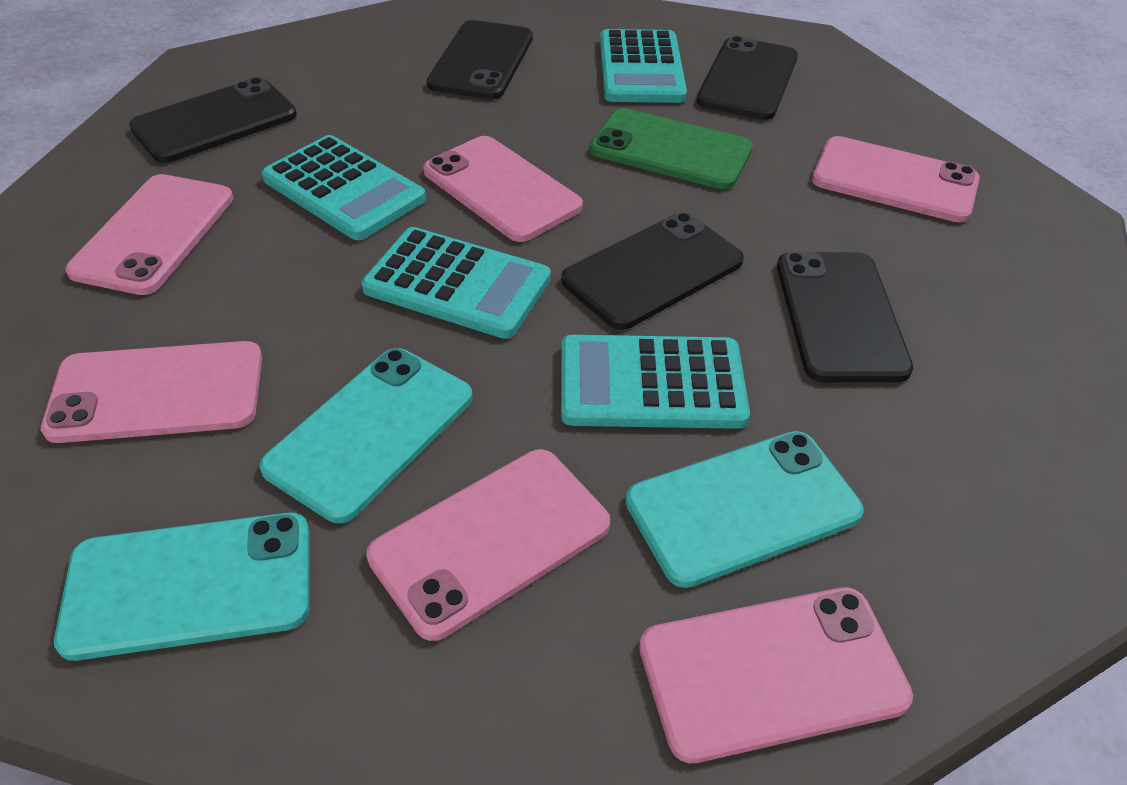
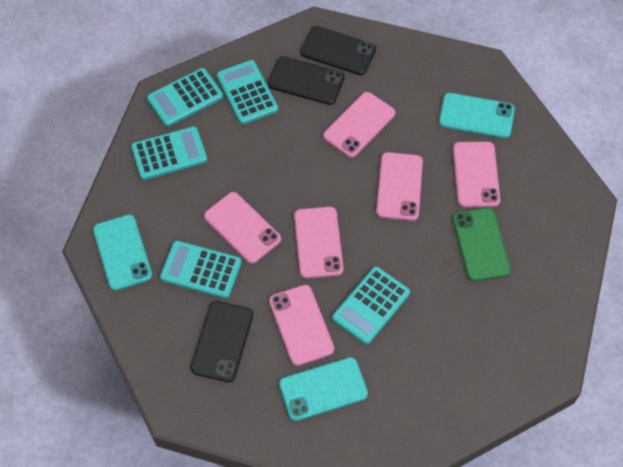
black phone: 5 -> 3
turquoise calculator: 4 -> 5

